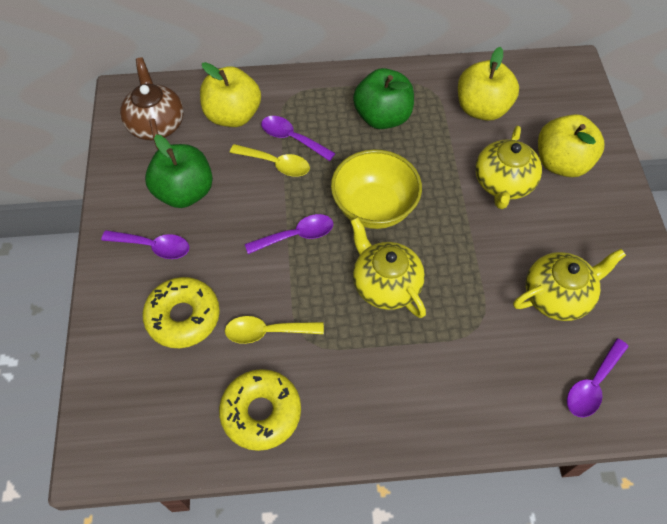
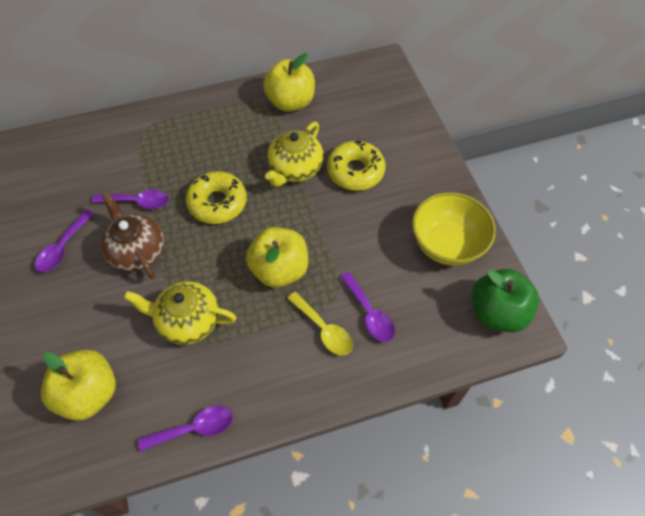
green apple: 2 -> 1
yellow spoon: 2 -> 1
yellow teapot: 3 -> 2

